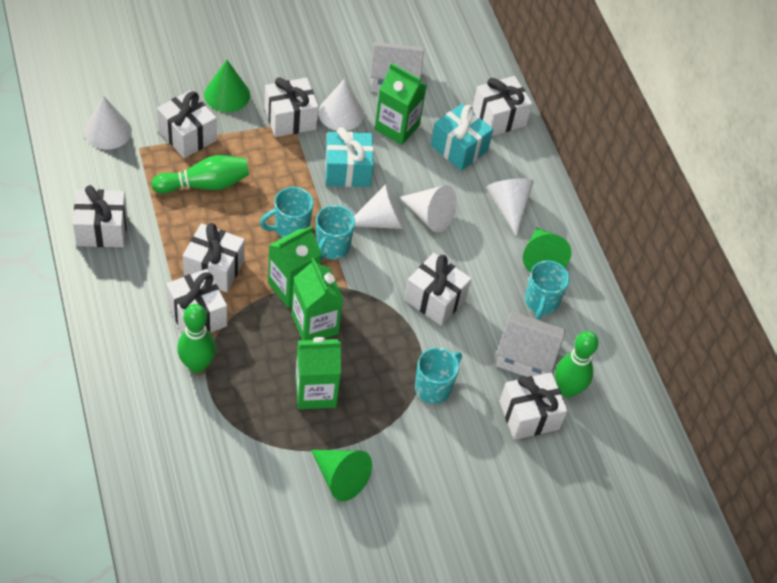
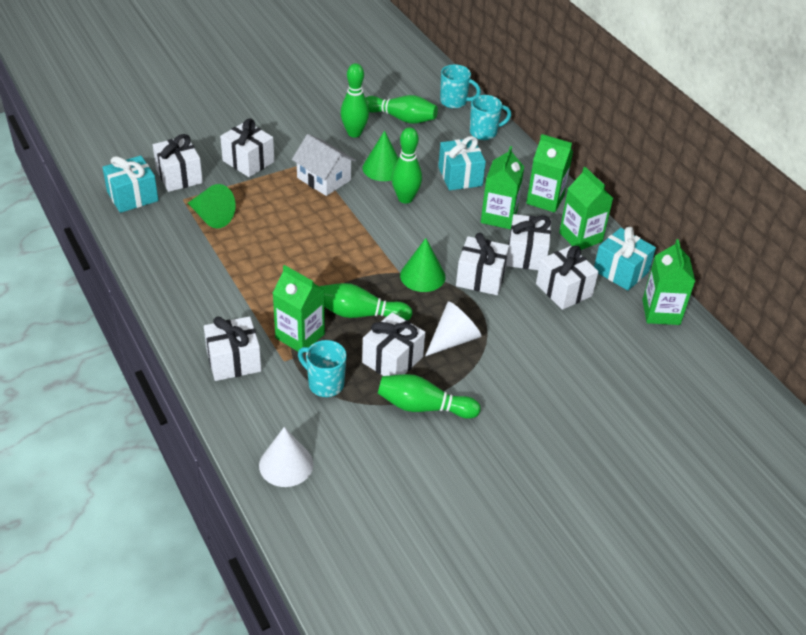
green bowling pin: 3 -> 5
green carton: 4 -> 5
turquoise gift: 2 -> 3
turquoise mug: 4 -> 3
white cone: 5 -> 2
white gift: 8 -> 7
white house: 2 -> 1

